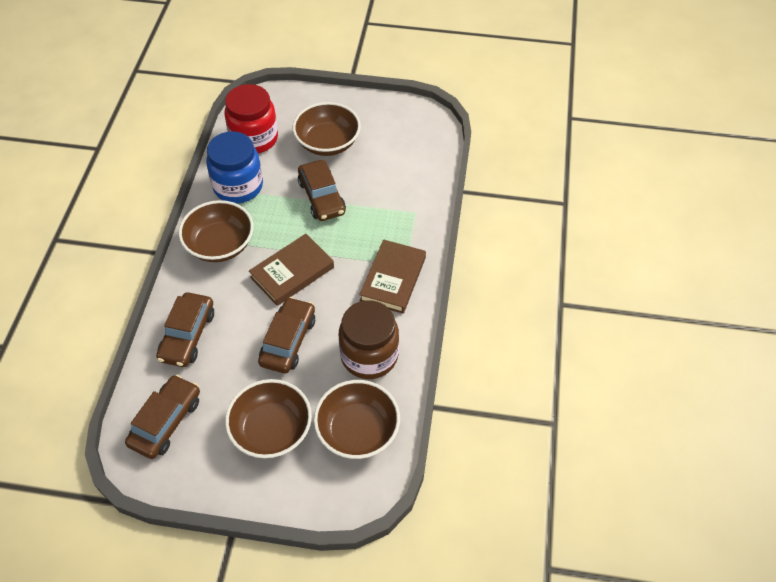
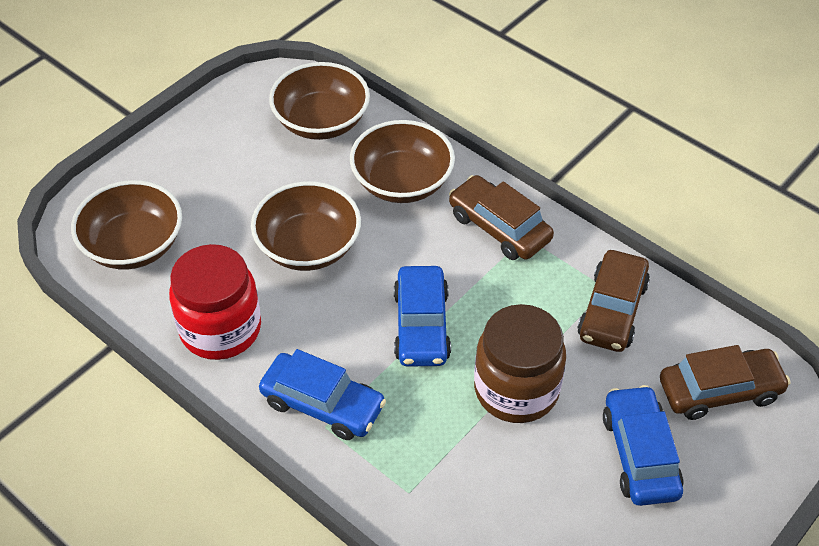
blue car: 0 -> 3
blue jar: 1 -> 0
brown book: 2 -> 0
brown car: 4 -> 3

